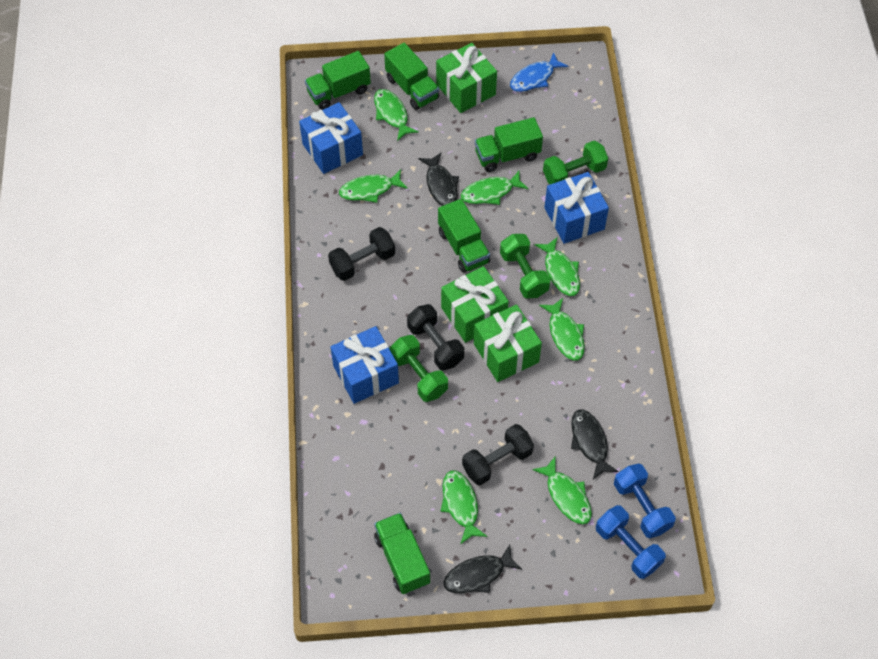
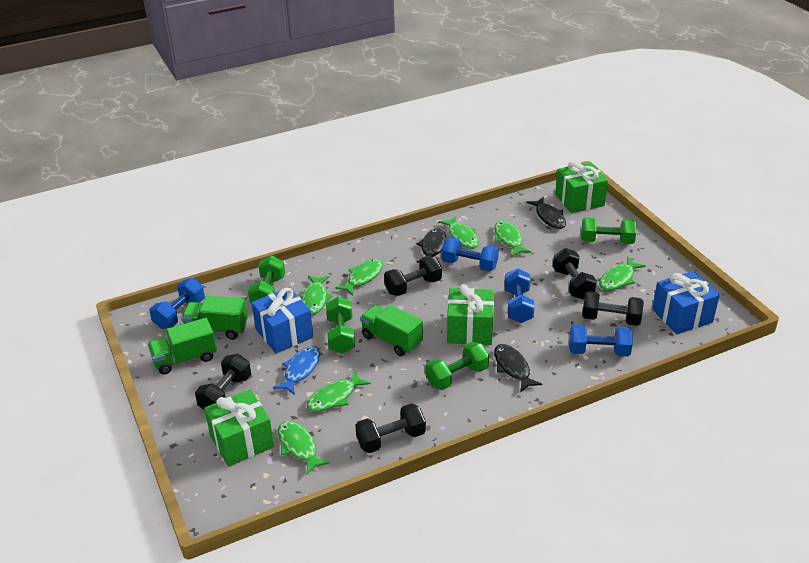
black dumbbell: 3 -> 5
blue dumbbell: 2 -> 4
blue gift: 3 -> 2
green dumbbell: 3 -> 4
green truck: 5 -> 3

